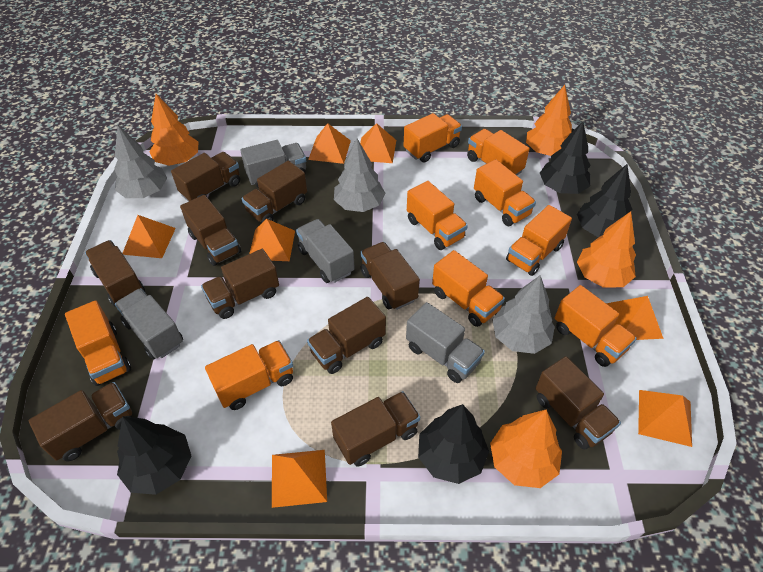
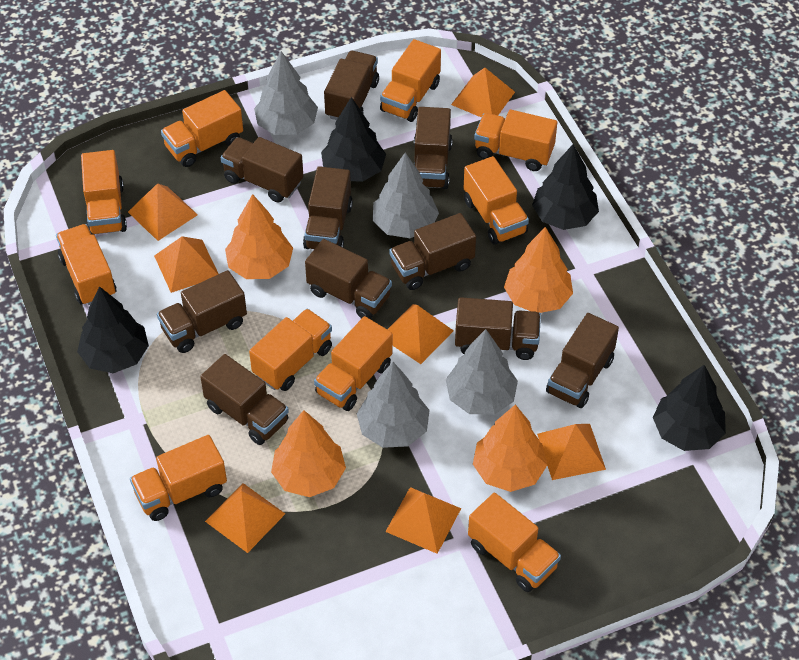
grey tree: 3 -> 4
grey truck: 4 -> 0
orange truck: 9 -> 10

